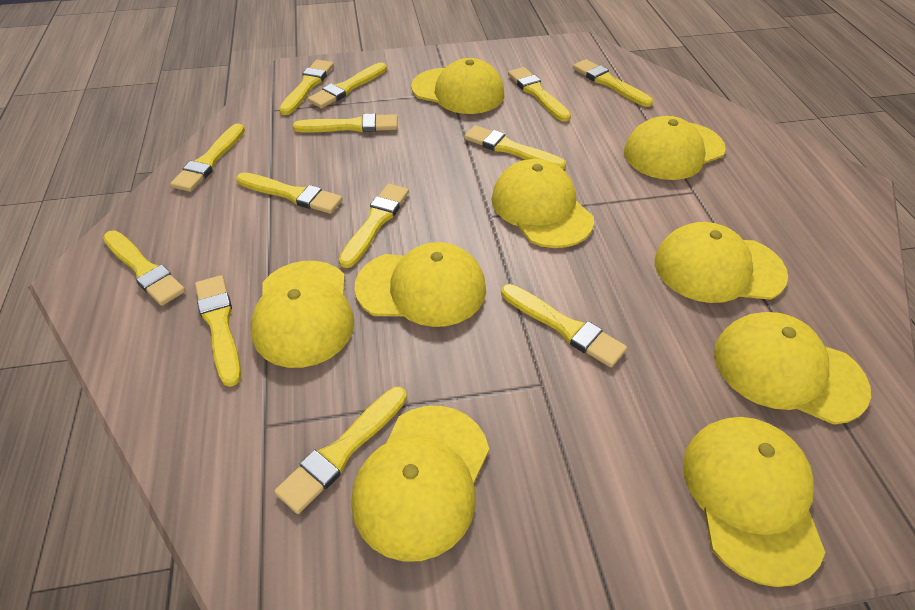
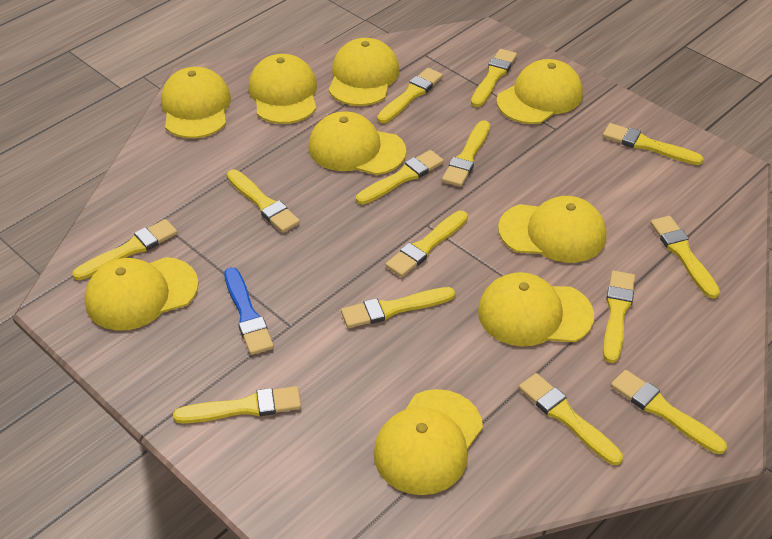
blue brush: 0 -> 1
yellow brush: 13 -> 14

